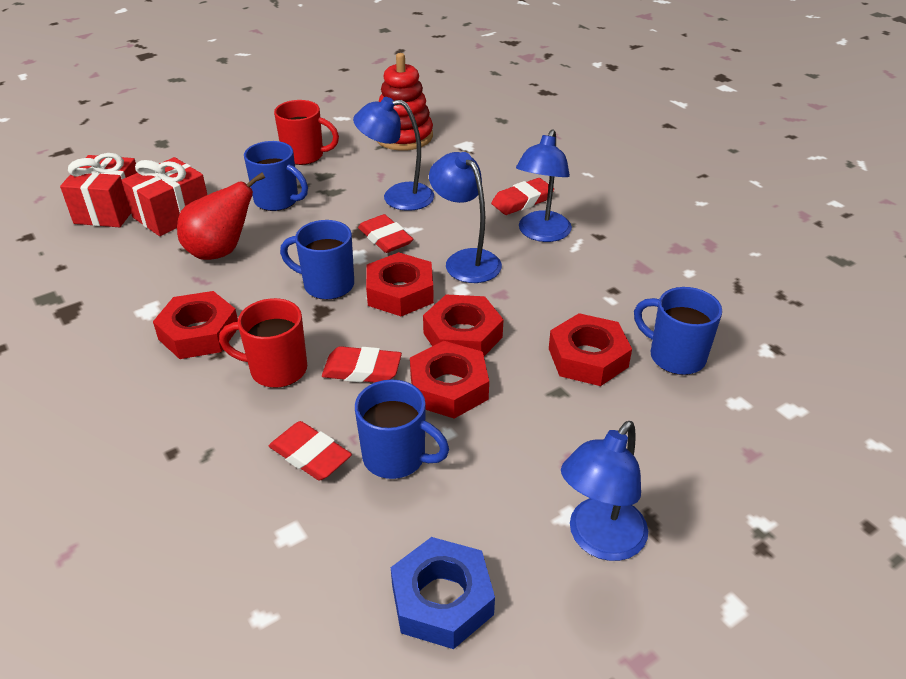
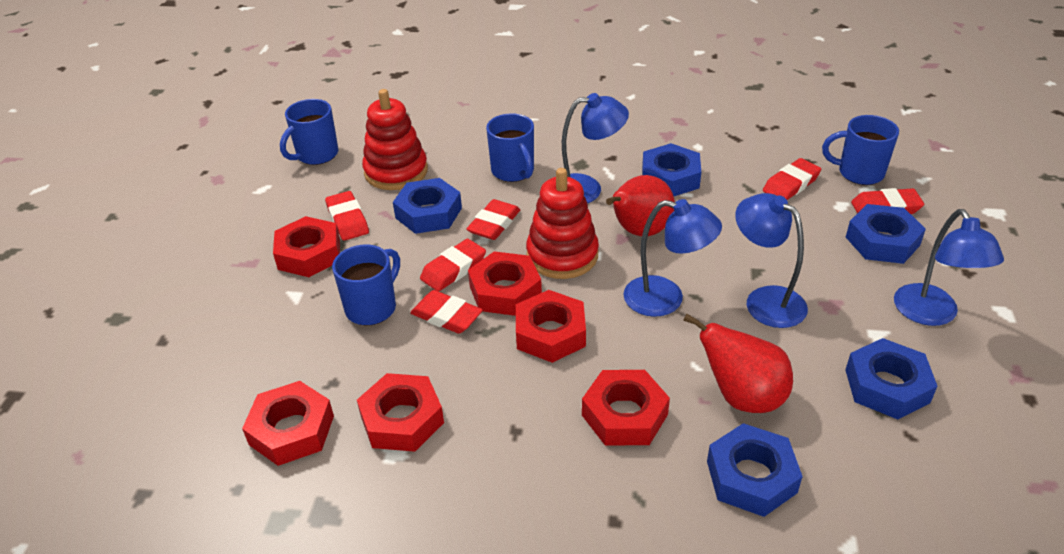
blue nut: 1 -> 5
red eraser: 4 -> 6
red gift: 2 -> 0
red mug: 2 -> 0
red nut: 5 -> 6
red pear: 1 -> 2
red stacking toy: 1 -> 2

